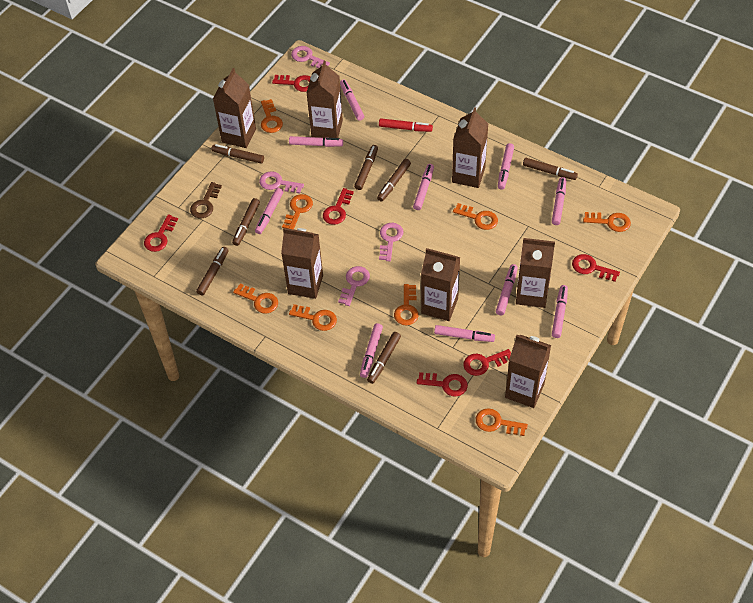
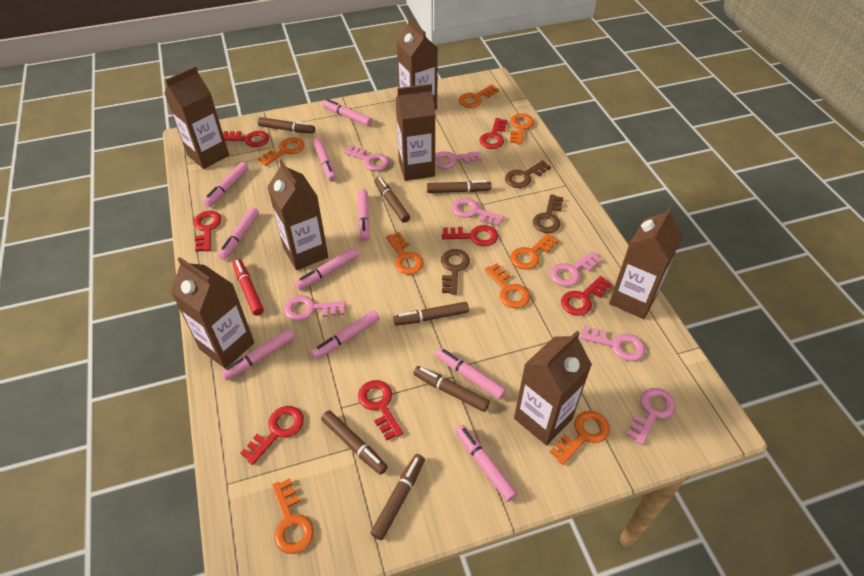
brown key: 1 -> 3
pink key: 4 -> 7
red key: 6 -> 7

